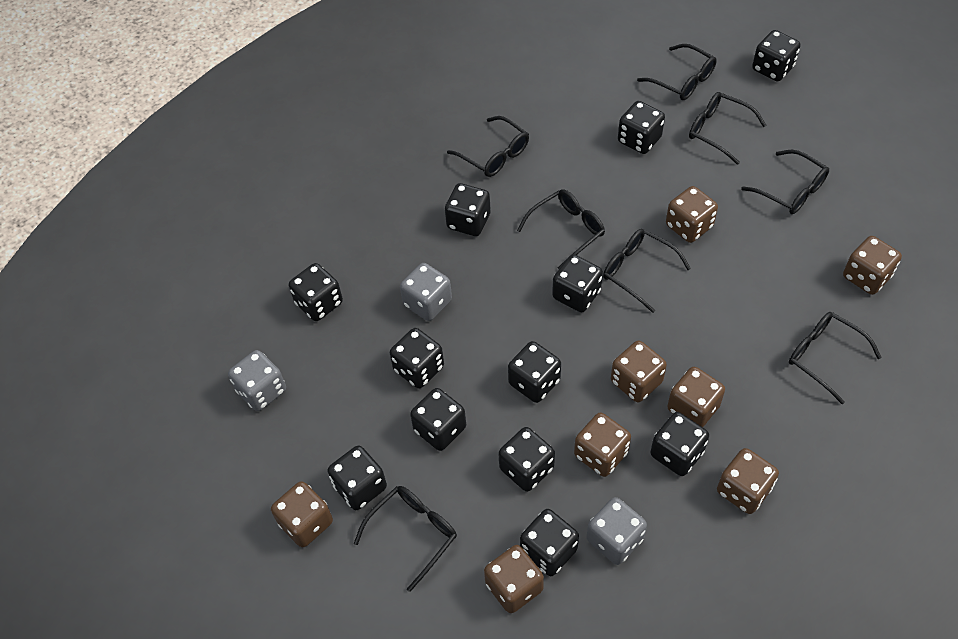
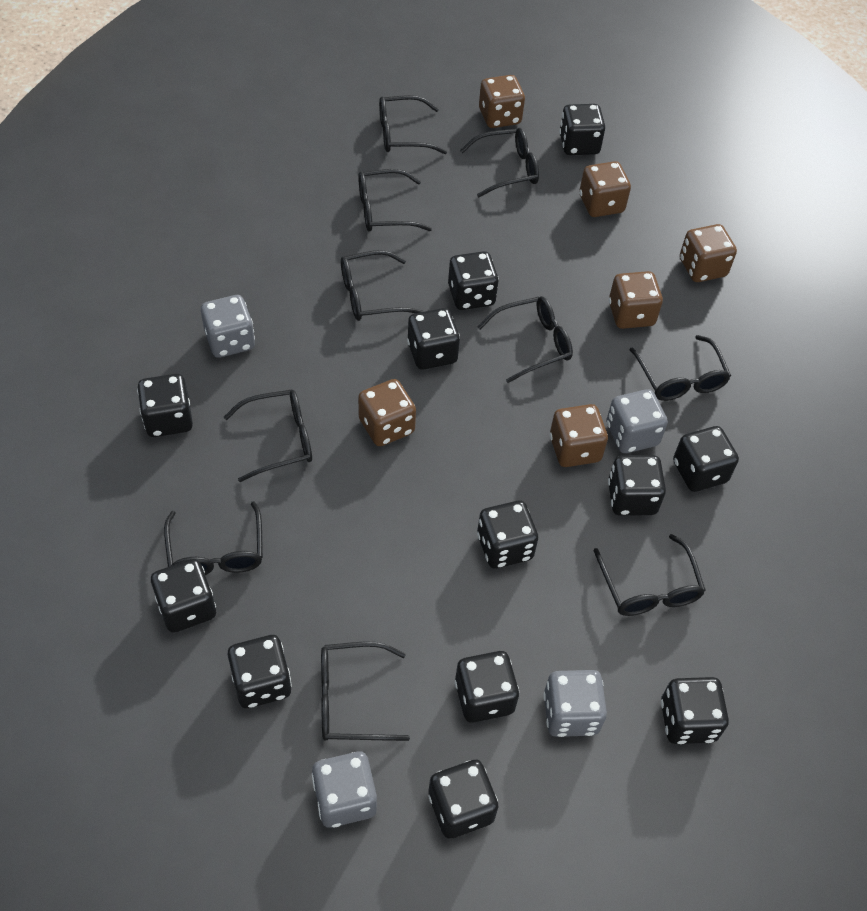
black glasses: 8 -> 10
brown dice: 8 -> 6
grey dice: 3 -> 4

